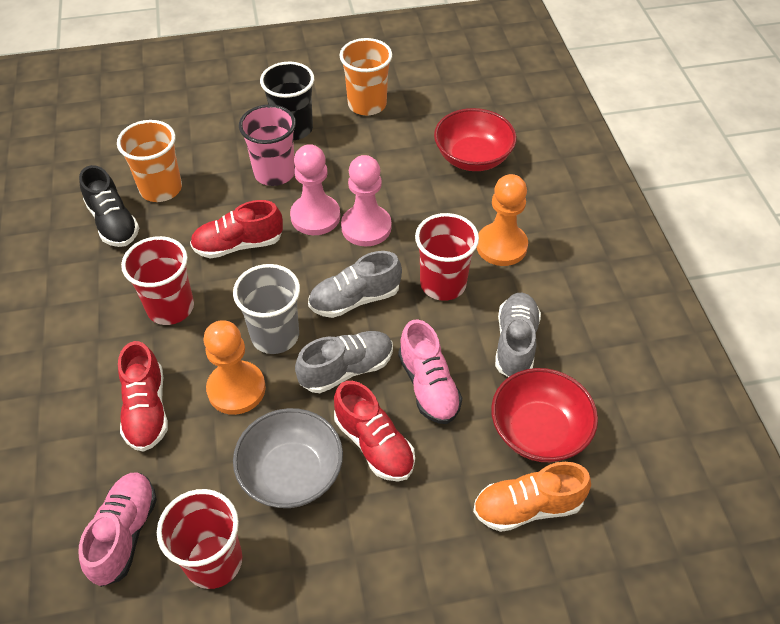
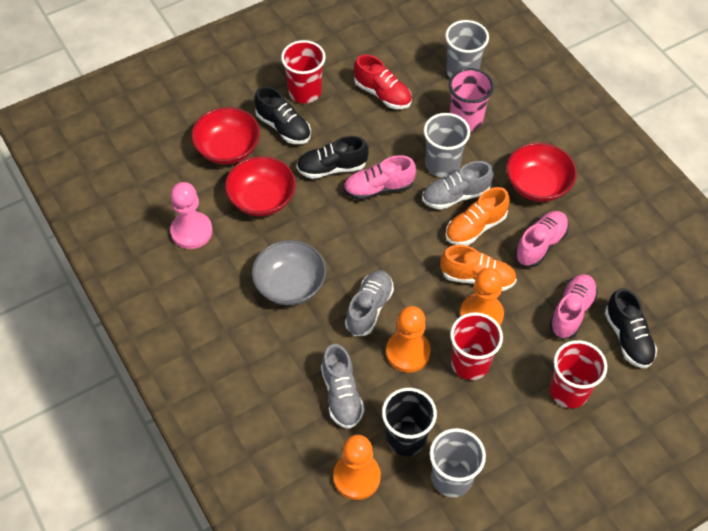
black shoe: 1 -> 3
grey cup: 1 -> 3
orange cup: 2 -> 0
orange pawn: 2 -> 3
orange shoe: 1 -> 2
pink pawn: 2 -> 1
pink shoe: 2 -> 3
red bowl: 2 -> 3
red shoe: 3 -> 1

